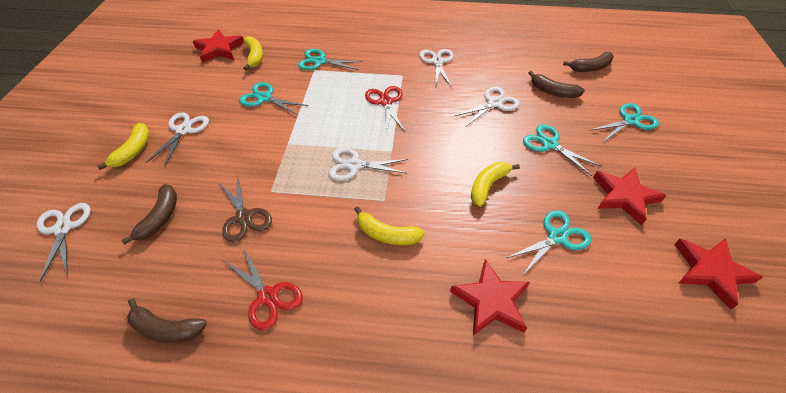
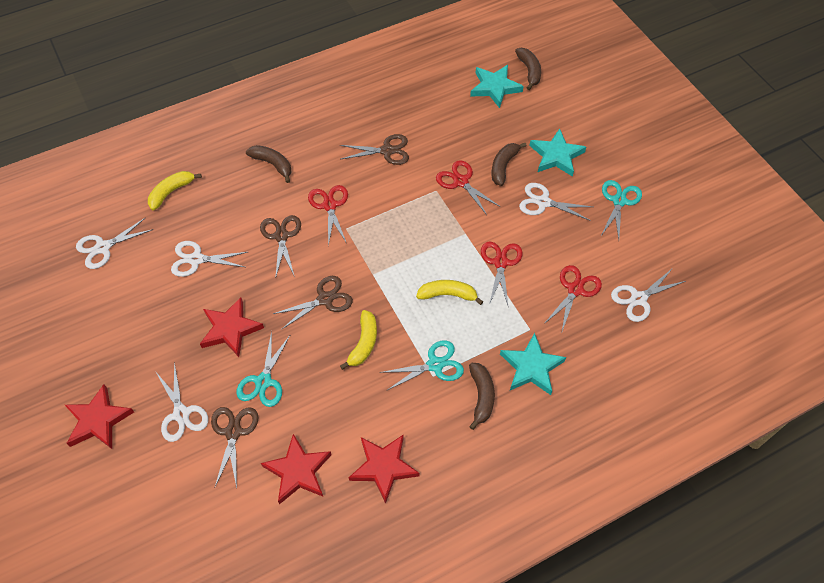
brown scissors: 1 -> 4
red scissors: 2 -> 4
turquoise scissors: 5 -> 3
turquoise star: 0 -> 3
yellow banana: 4 -> 3

